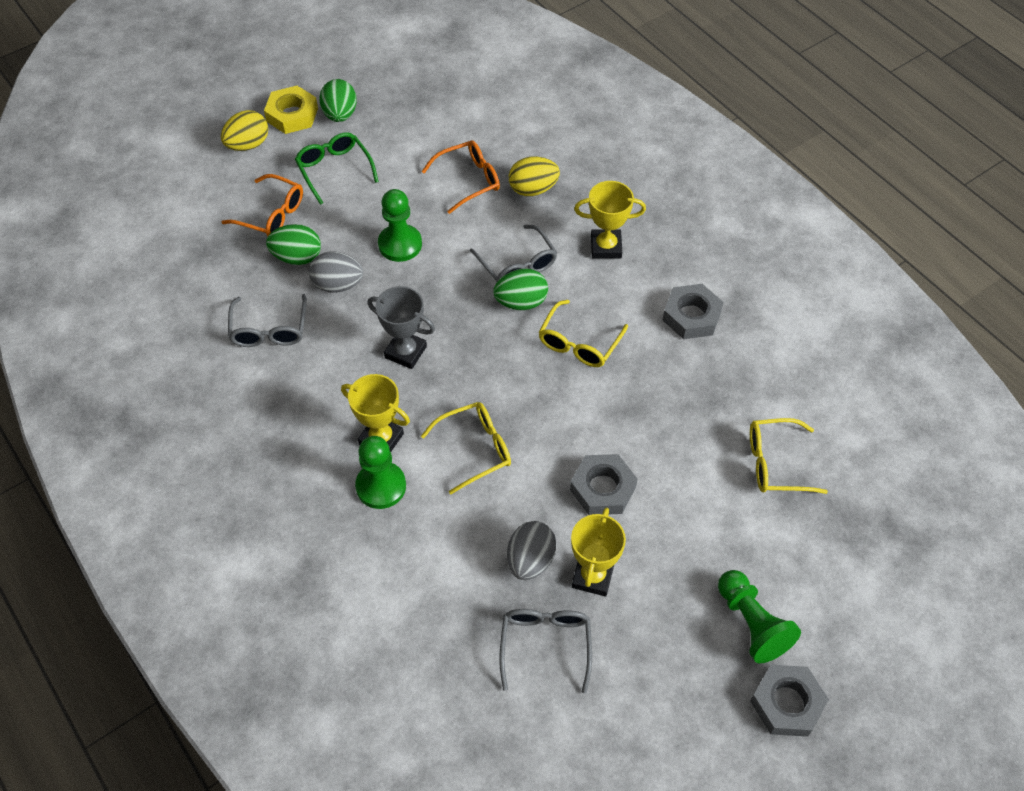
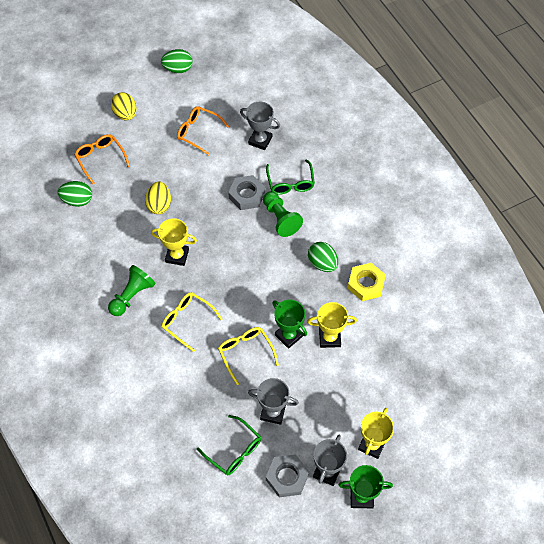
green glasses: 1 -> 2
green pawn: 3 -> 2
green trophy: 0 -> 2
grey egg: 2 -> 0
grey glasses: 3 -> 0
grey nut: 3 -> 2
grey trophy: 1 -> 3
yellow glasses: 3 -> 2

